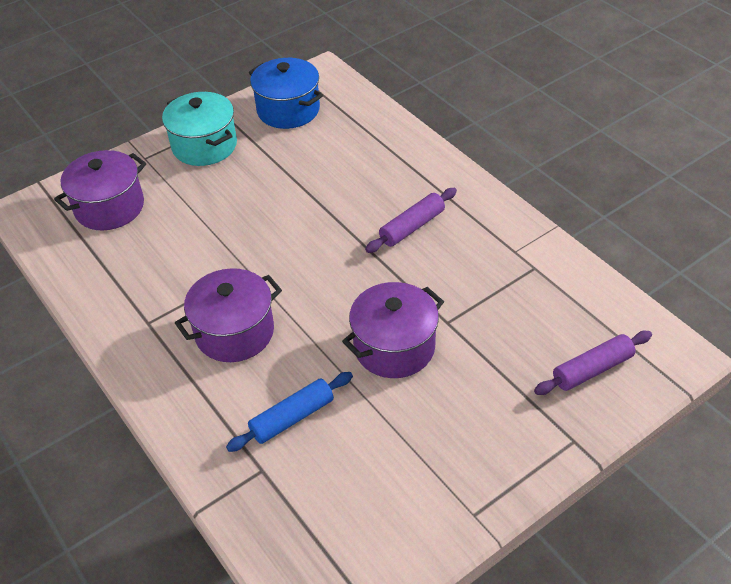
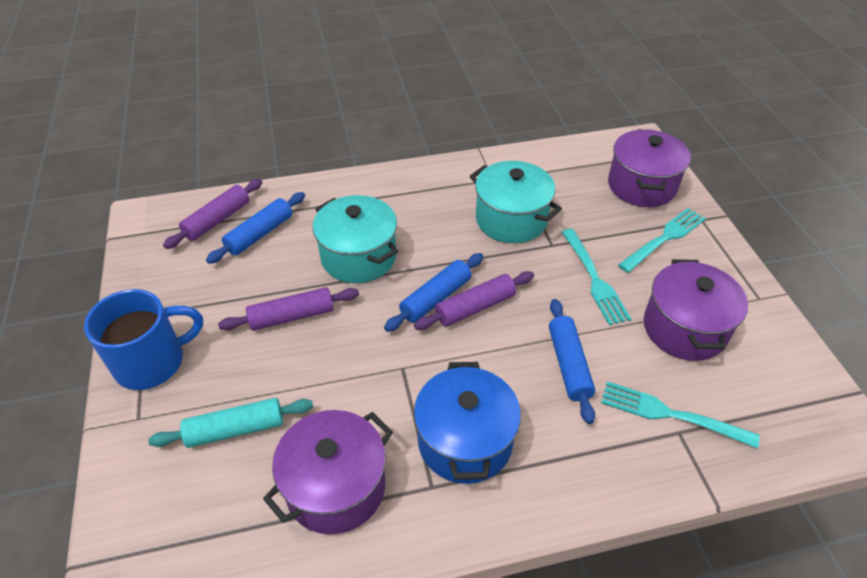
blue mug: 0 -> 1
blue rolling pin: 1 -> 3
purple rolling pin: 2 -> 3
turquoise fork: 0 -> 3
turquoise pot: 1 -> 2
turquoise rolling pin: 0 -> 1

